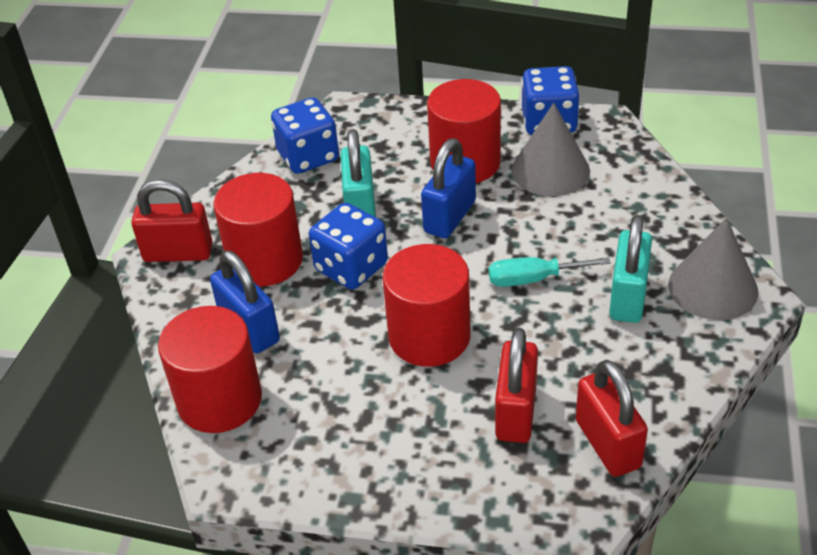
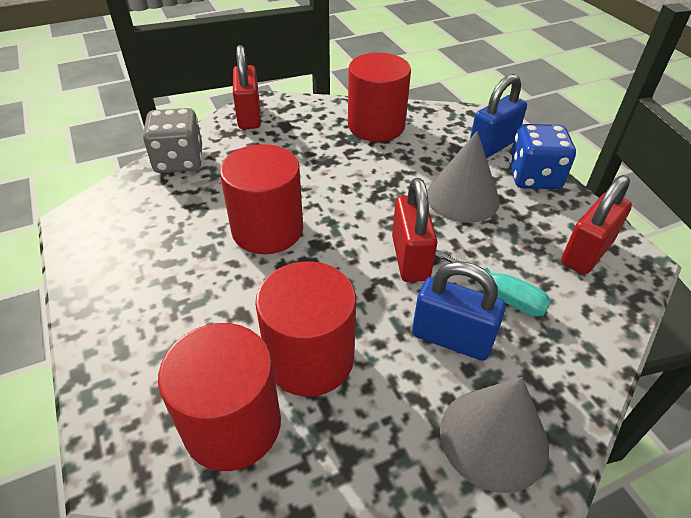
blue dice: 3 -> 1
grey dice: 0 -> 1
turquoise padlock: 2 -> 0

